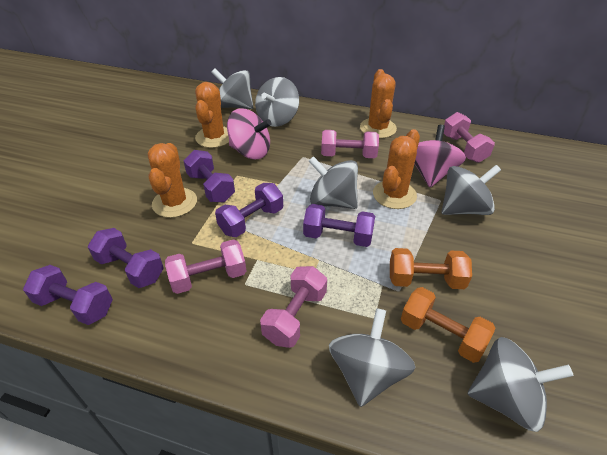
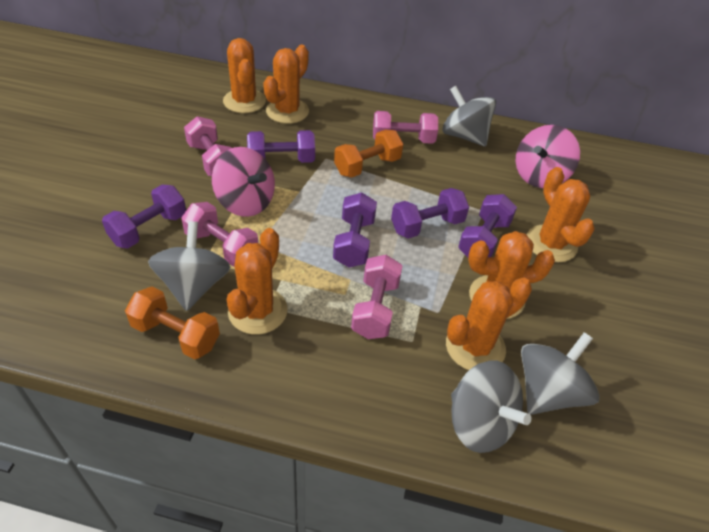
grey spinning top: 6 -> 4
orange cactus: 4 -> 6

